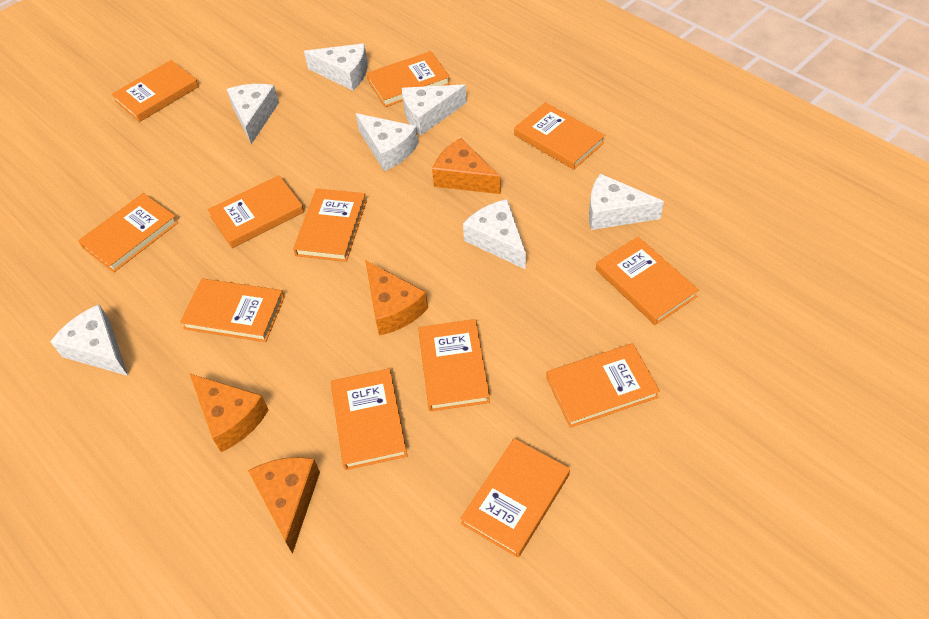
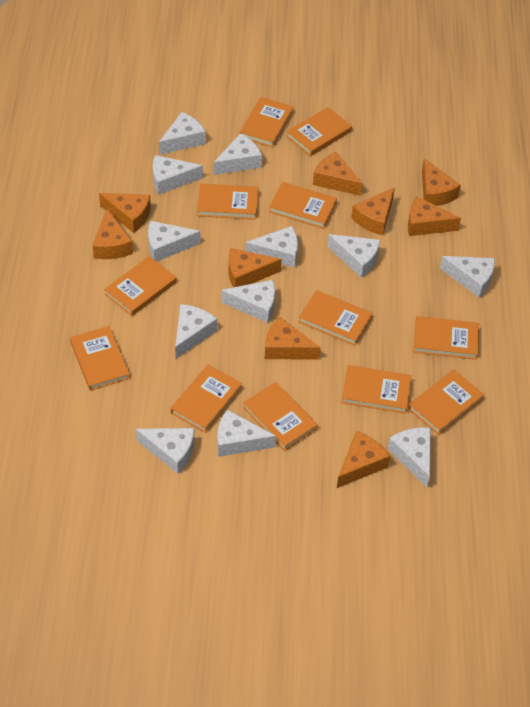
orange cheese: 4 -> 9
white cheese: 7 -> 12

